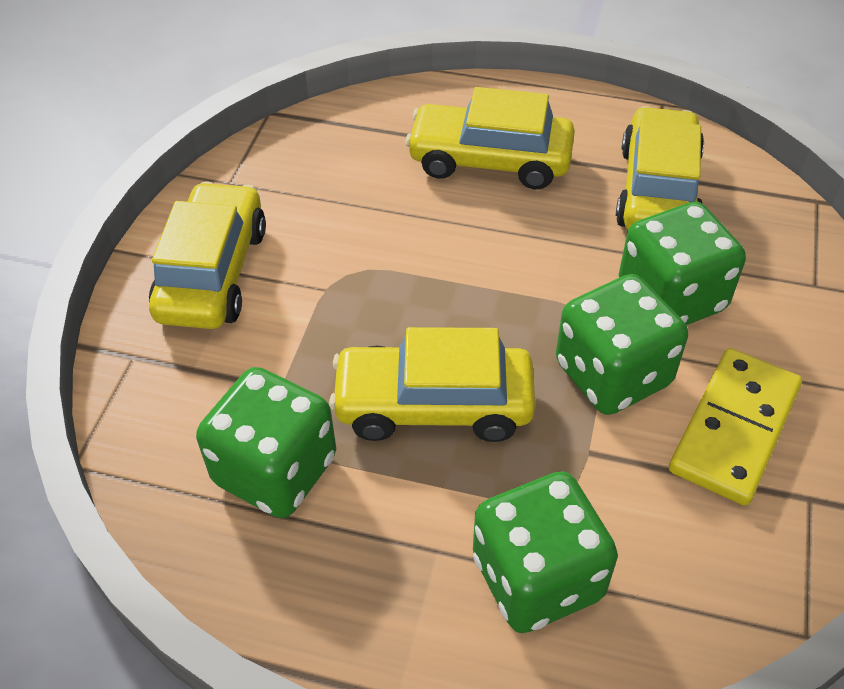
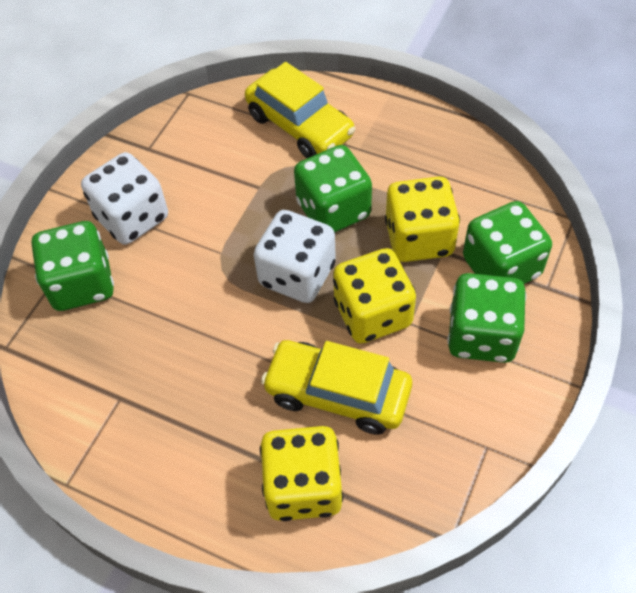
white dice: 0 -> 2
yellow car: 4 -> 2
yellow dice: 0 -> 3
yellow domino: 1 -> 0

